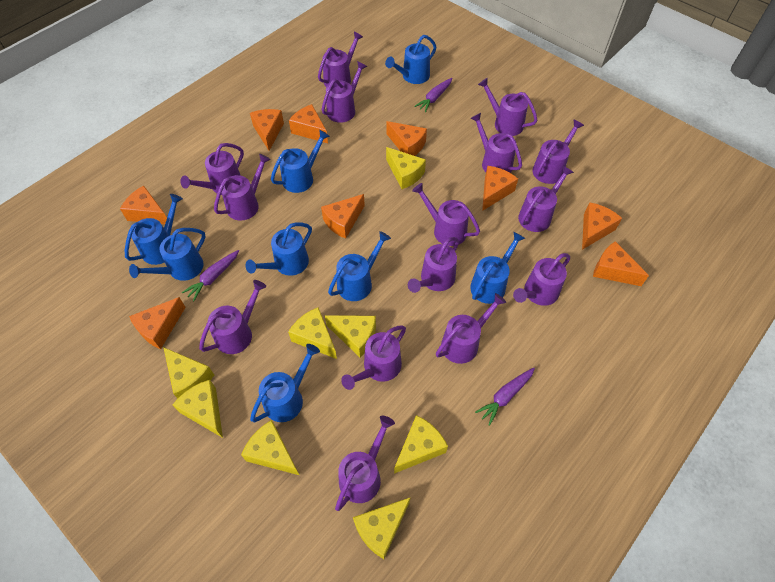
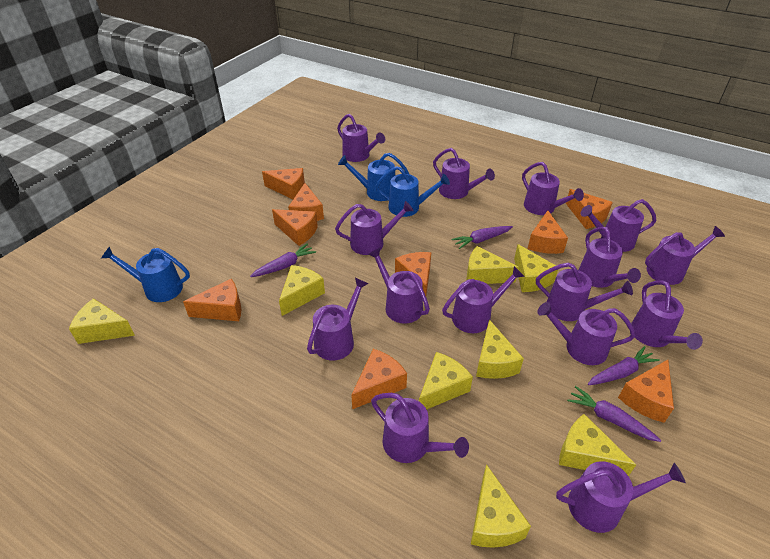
blue watering can: 8 -> 3
purple carrot: 3 -> 4

